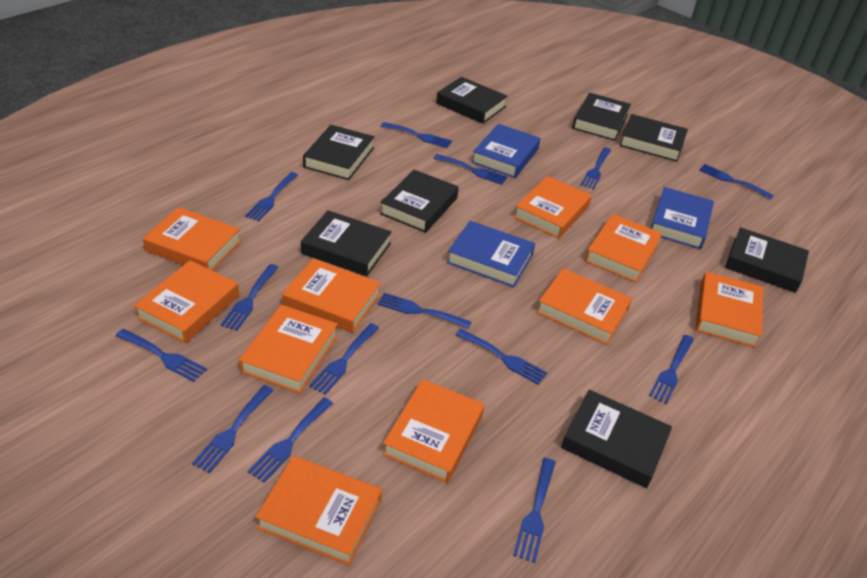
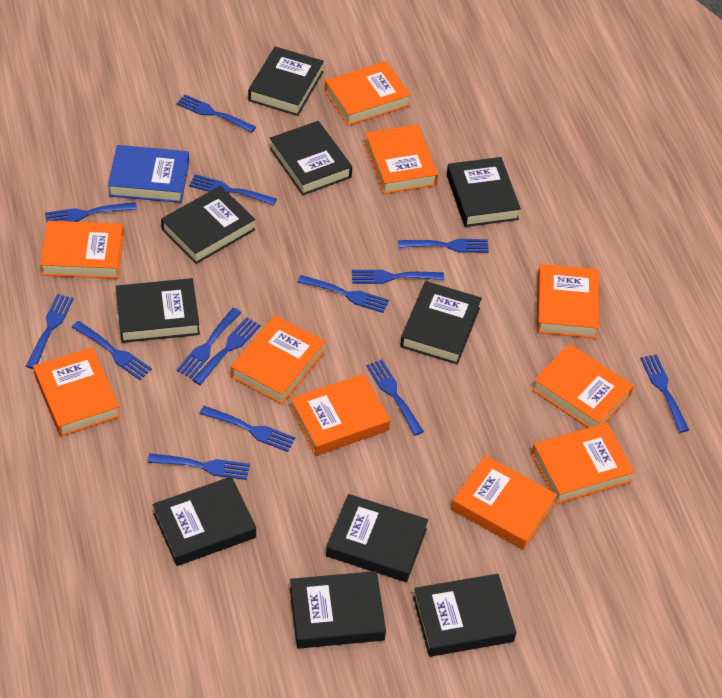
black book: 8 -> 10
blue book: 3 -> 1

